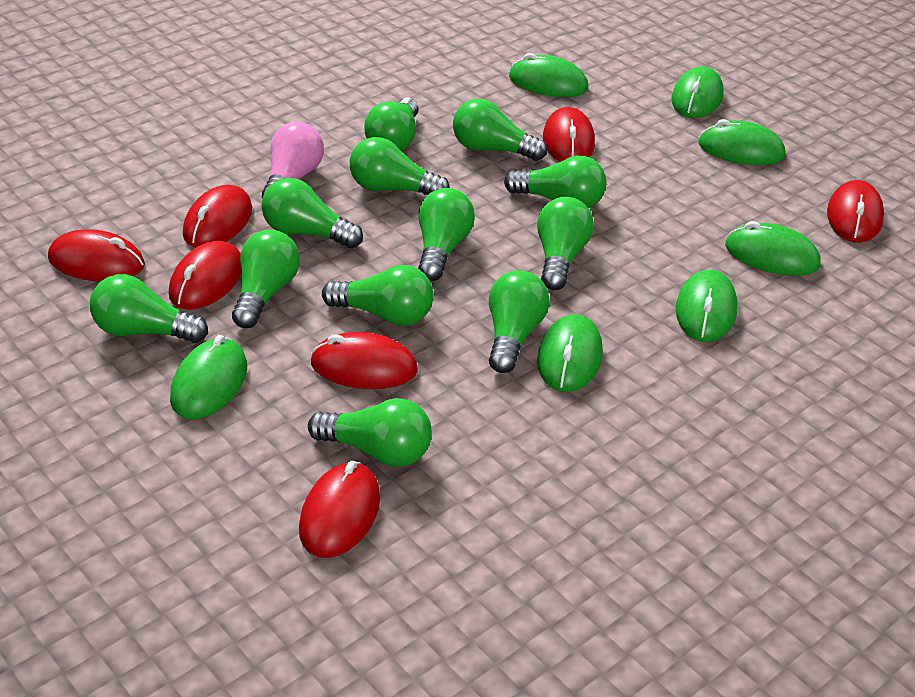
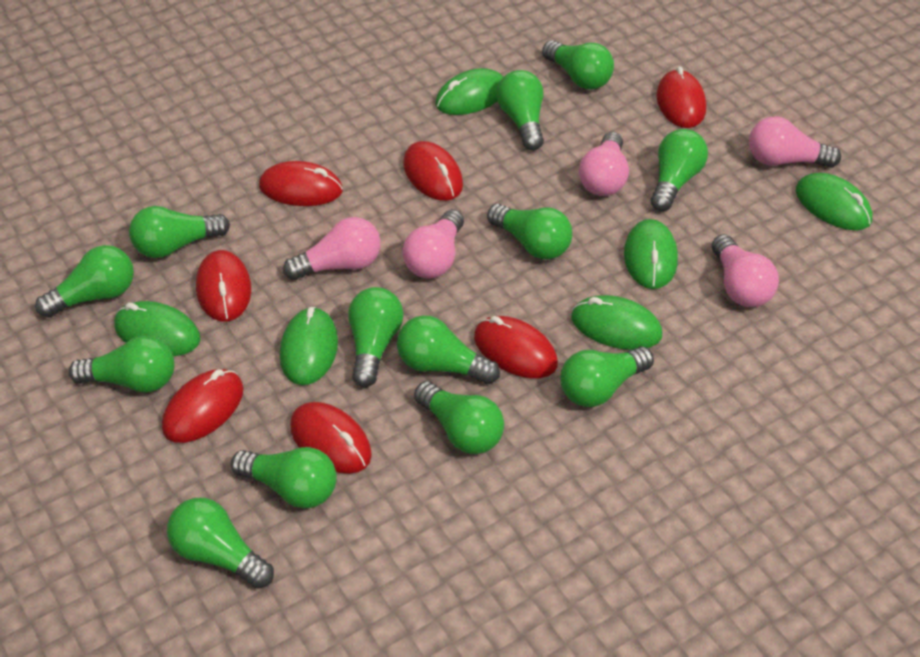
green light bulb: 12 -> 13
green mouse: 7 -> 6
pink light bulb: 1 -> 5

